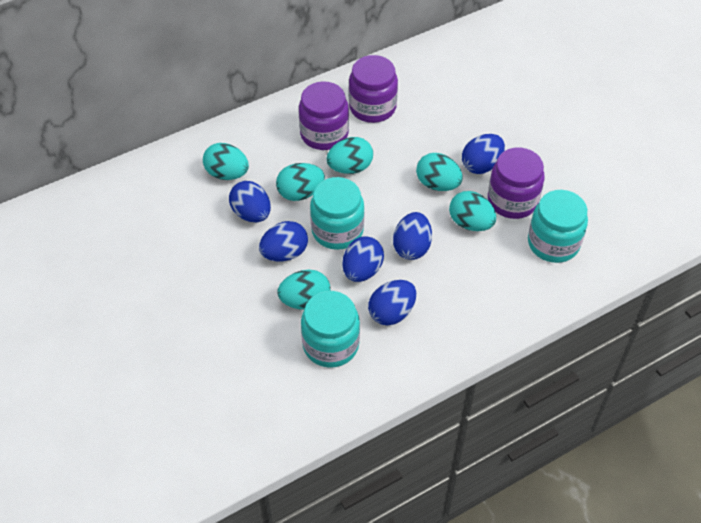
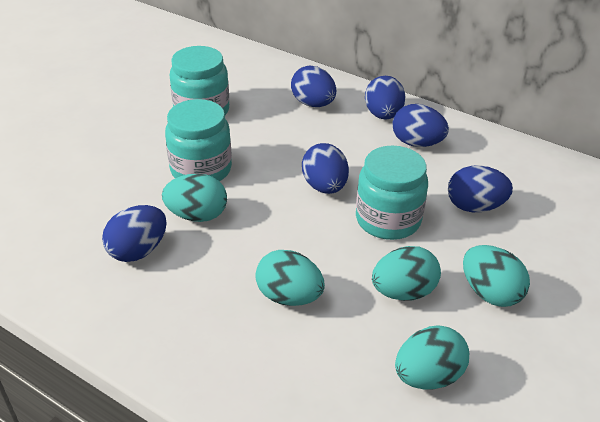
purple jar: 3 -> 0
turquoise egg: 6 -> 5

